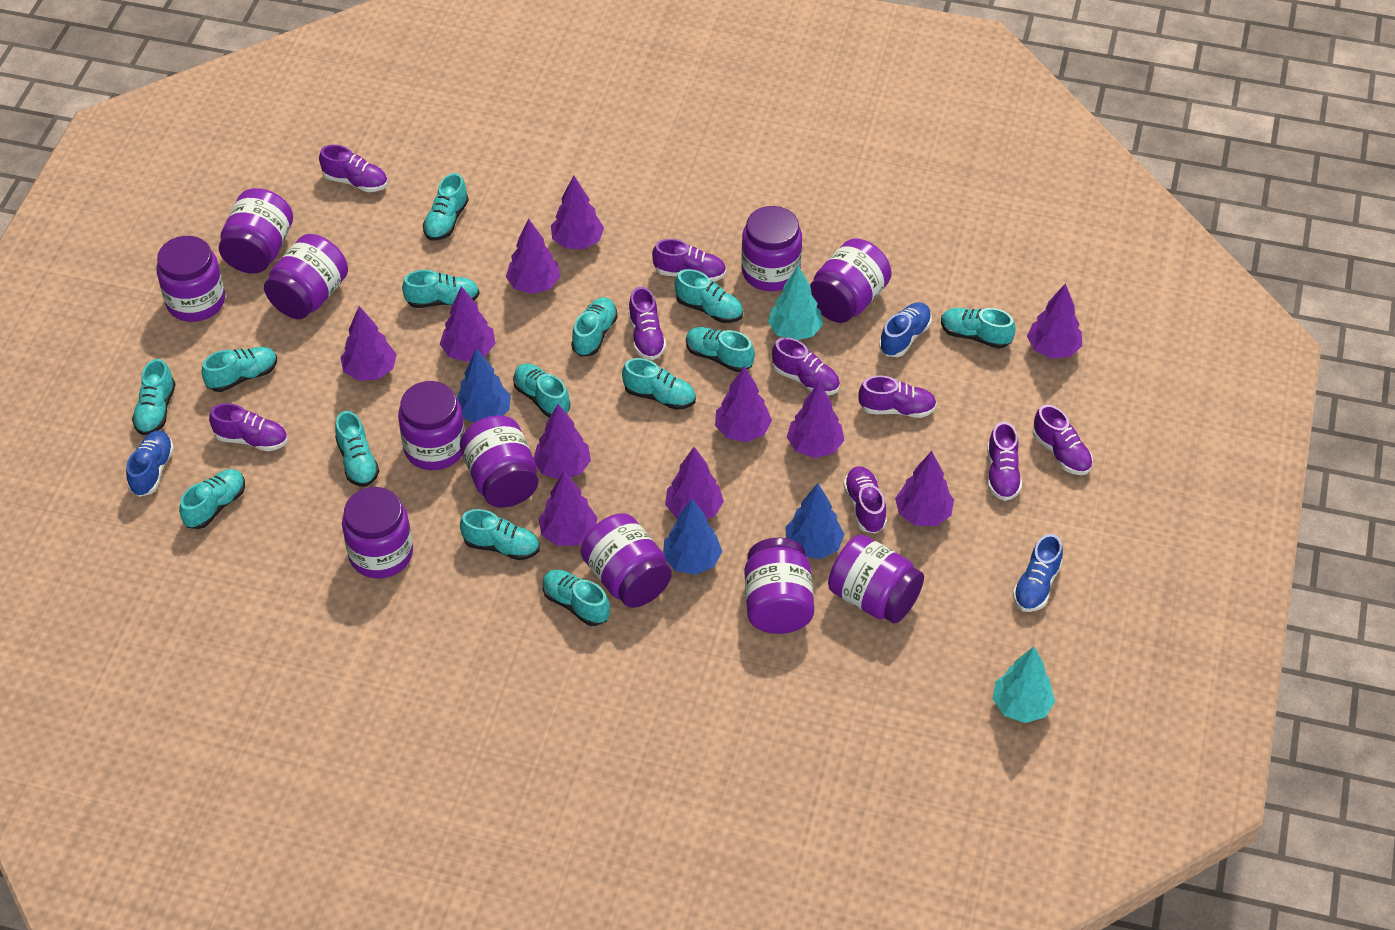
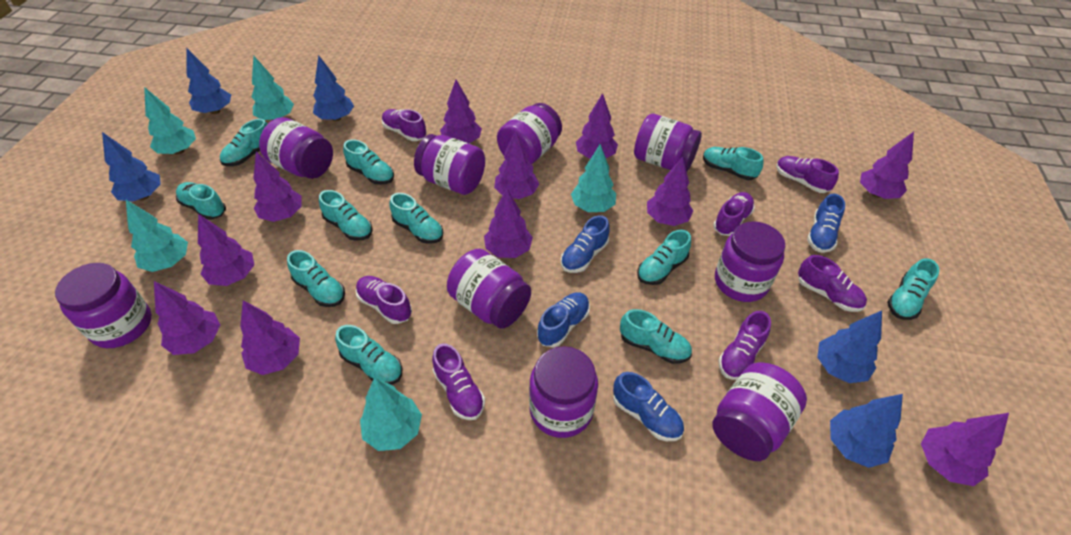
blue shoe: 3 -> 4
blue tree: 3 -> 5
purple jar: 11 -> 9
purple shoe: 9 -> 7
turquoise shoe: 14 -> 11
turquoise tree: 2 -> 5

